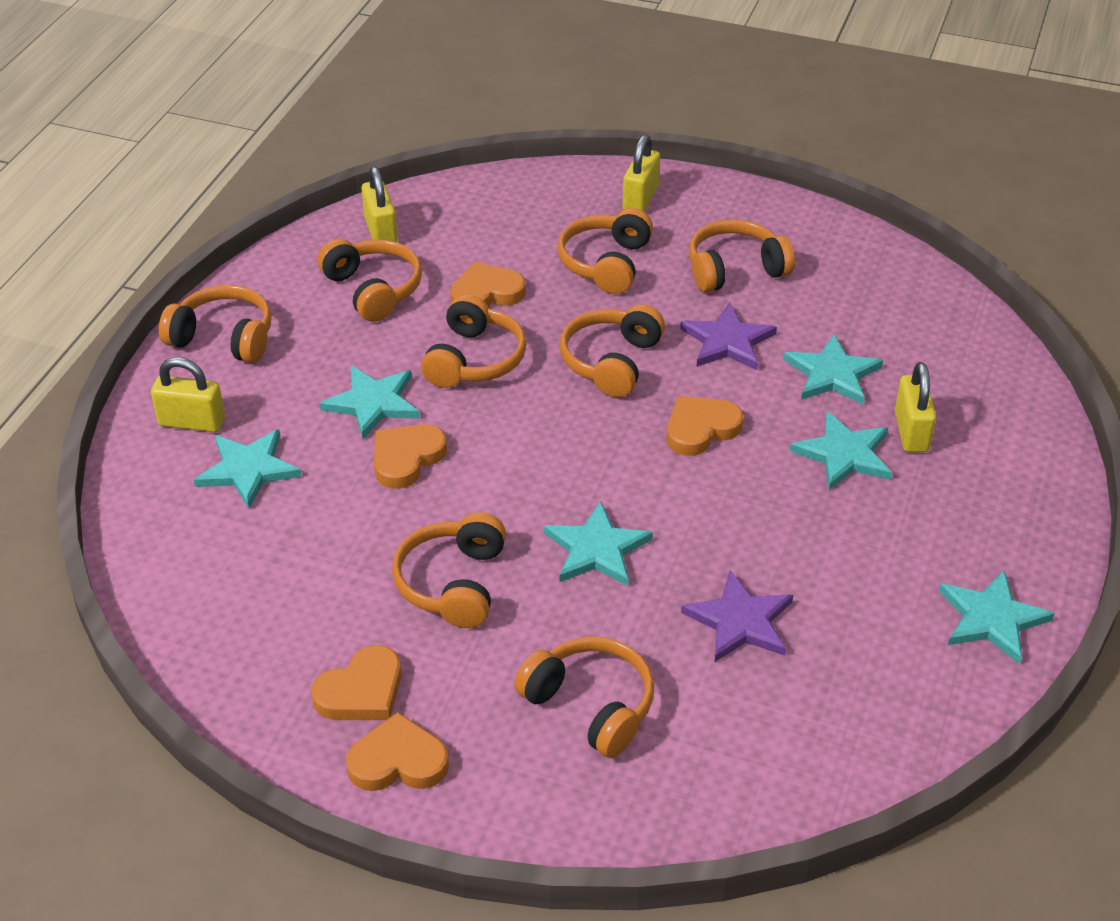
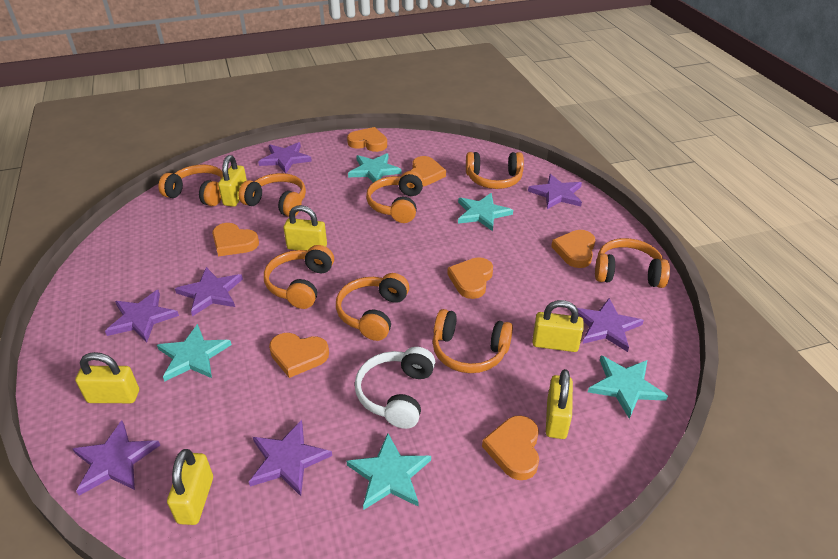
orange heart: 5 -> 7
purple star: 2 -> 7
turquoise star: 6 -> 5
white headphones: 0 -> 1
yellow padlock: 4 -> 6

